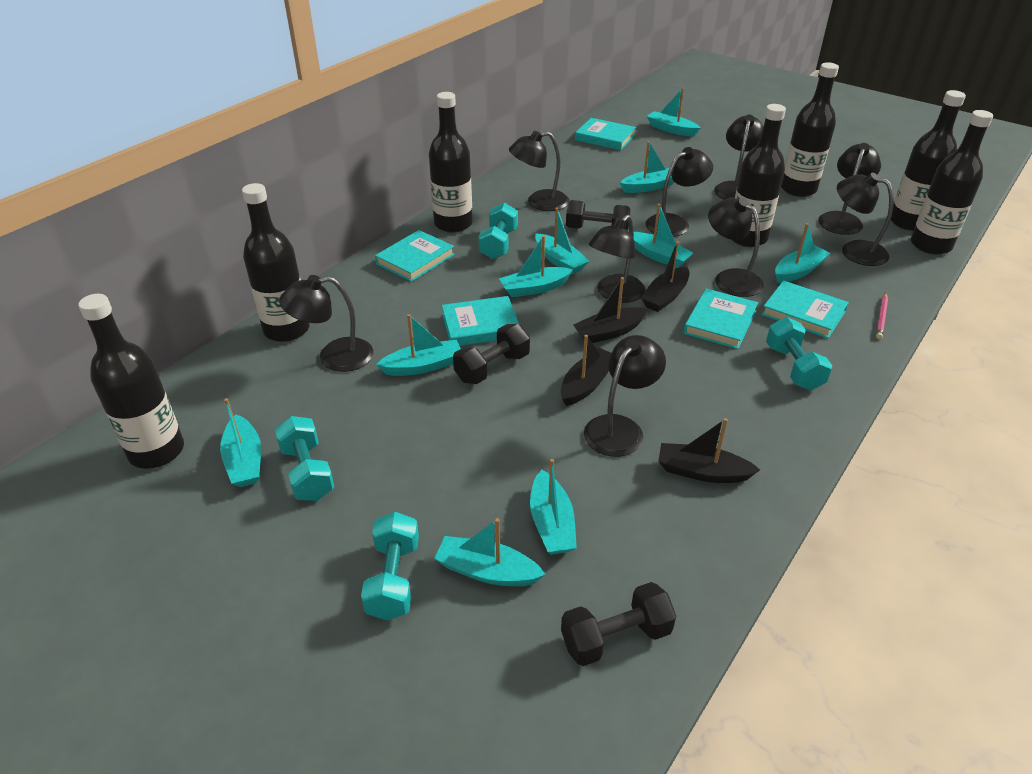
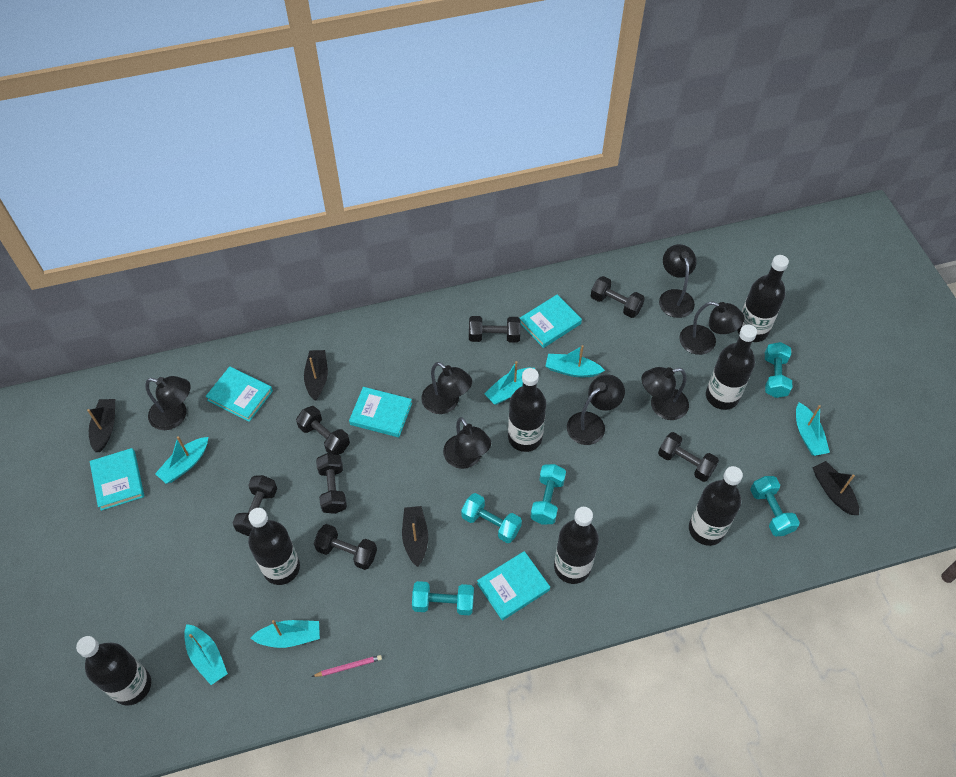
black dumbbell: 3 -> 7
black lamp: 9 -> 7
turquoise boat: 10 -> 6
turquoise dumbbell: 4 -> 5

